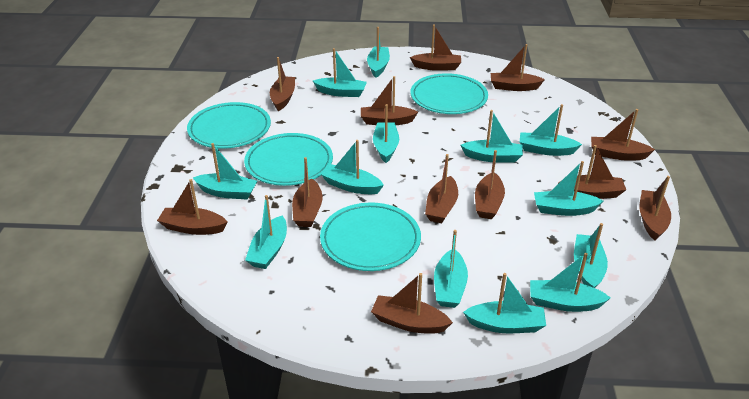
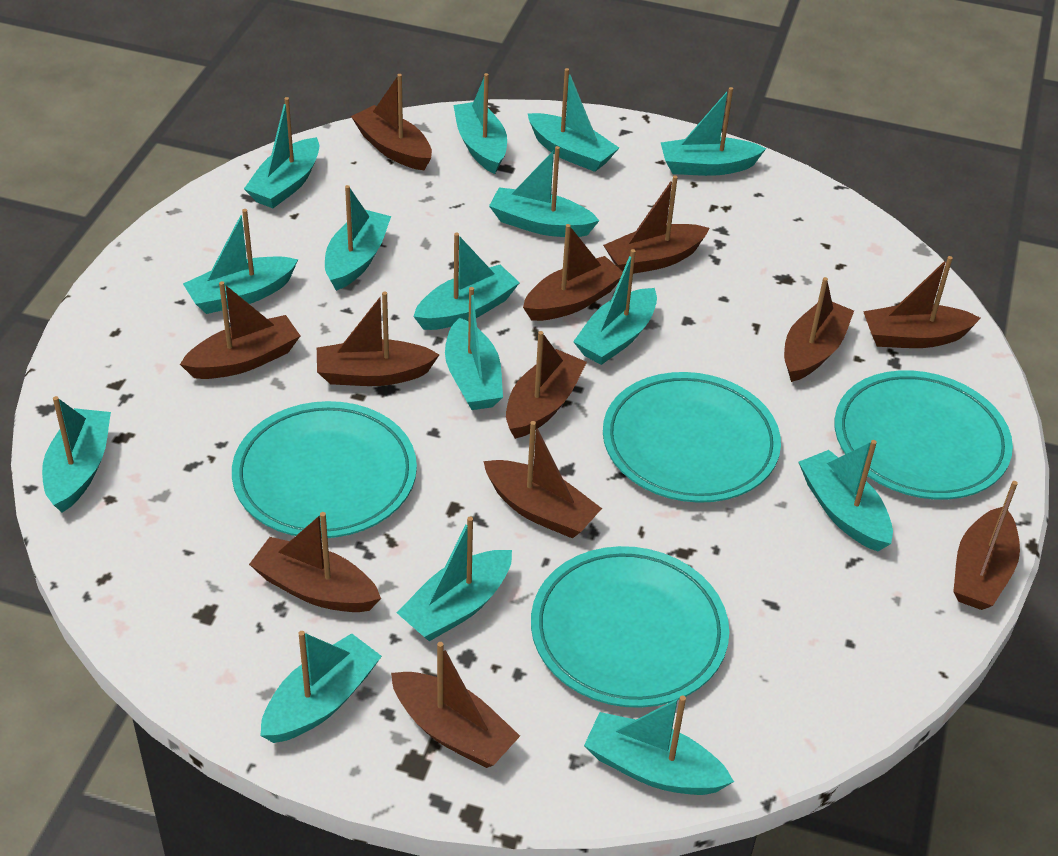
turquoise boat: 13 -> 15

